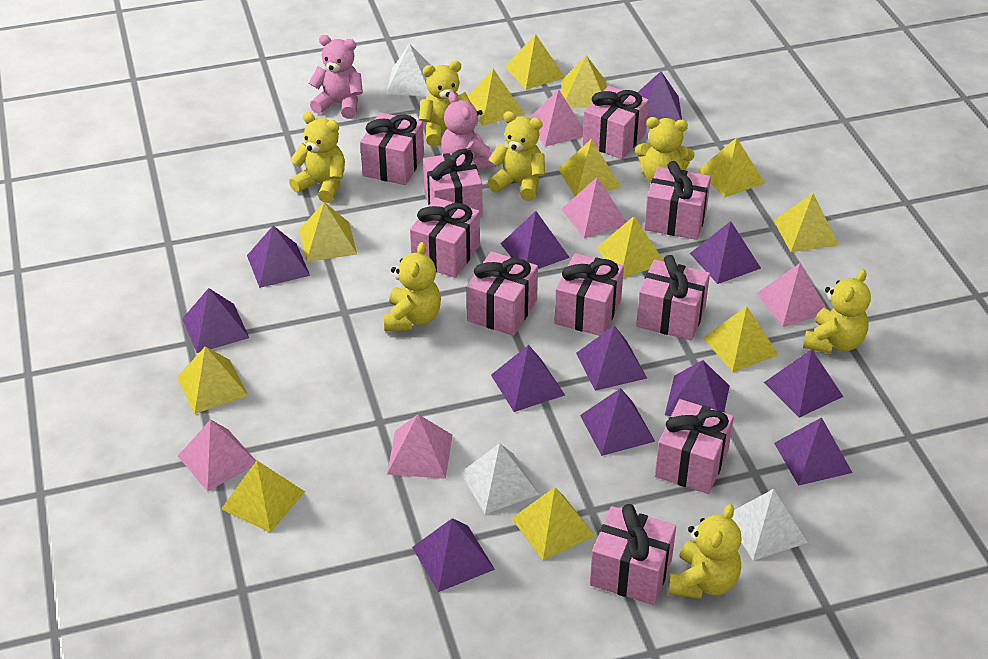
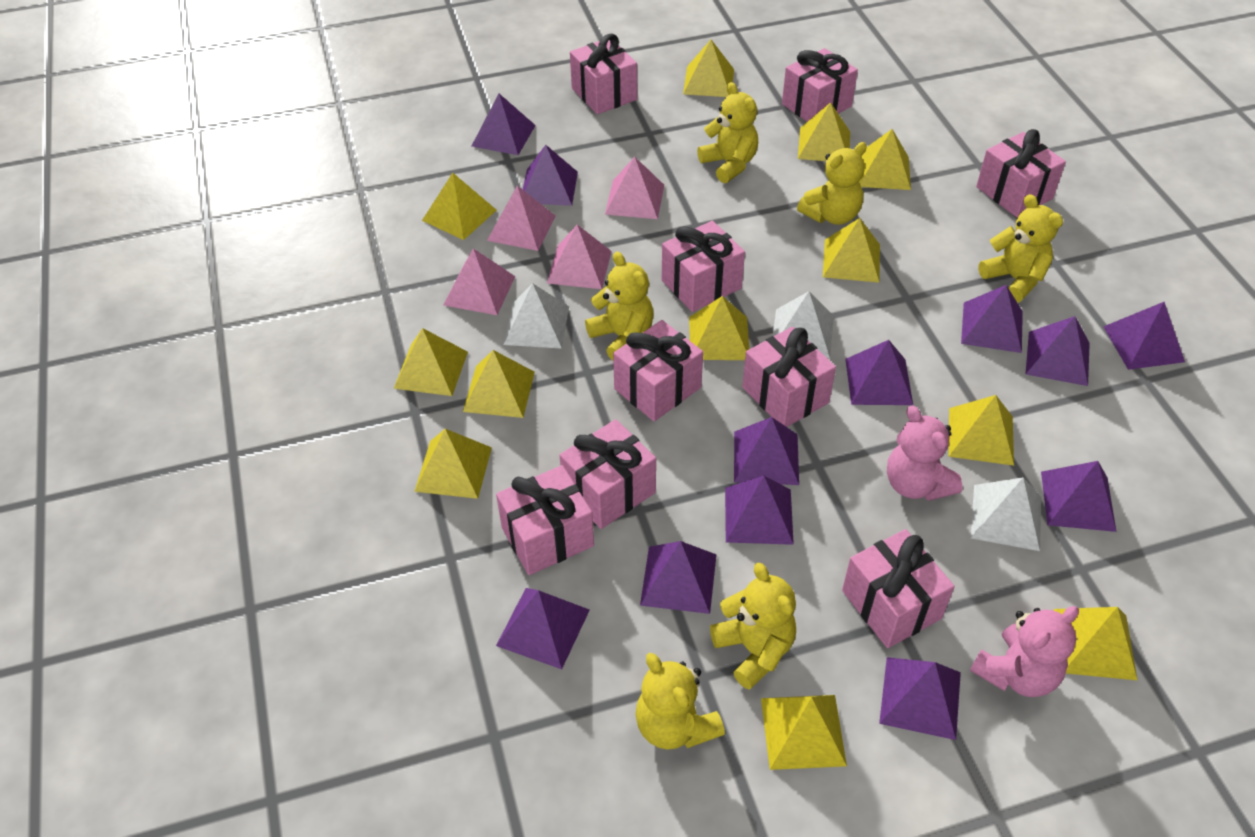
pink gift: 10 -> 9
pink pyramid: 5 -> 4
yellow teddy bear: 7 -> 6

